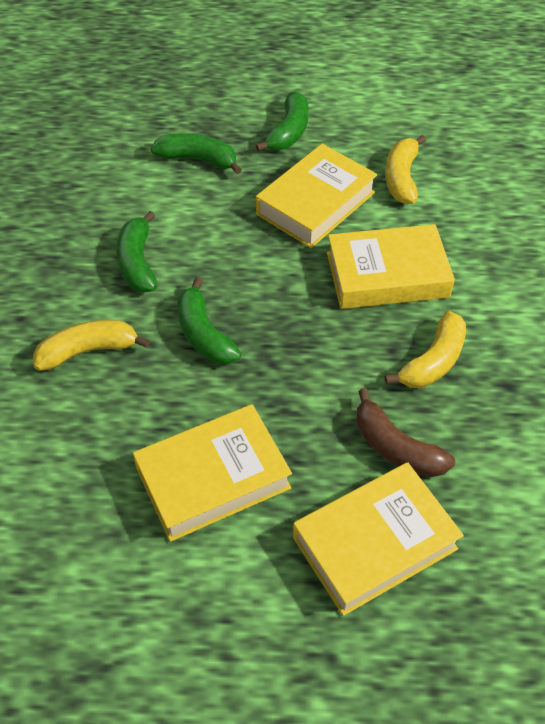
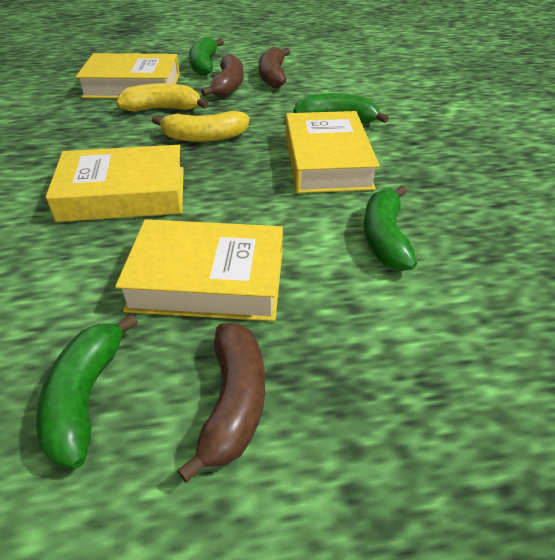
brown banana: 1 -> 3
yellow banana: 3 -> 2

